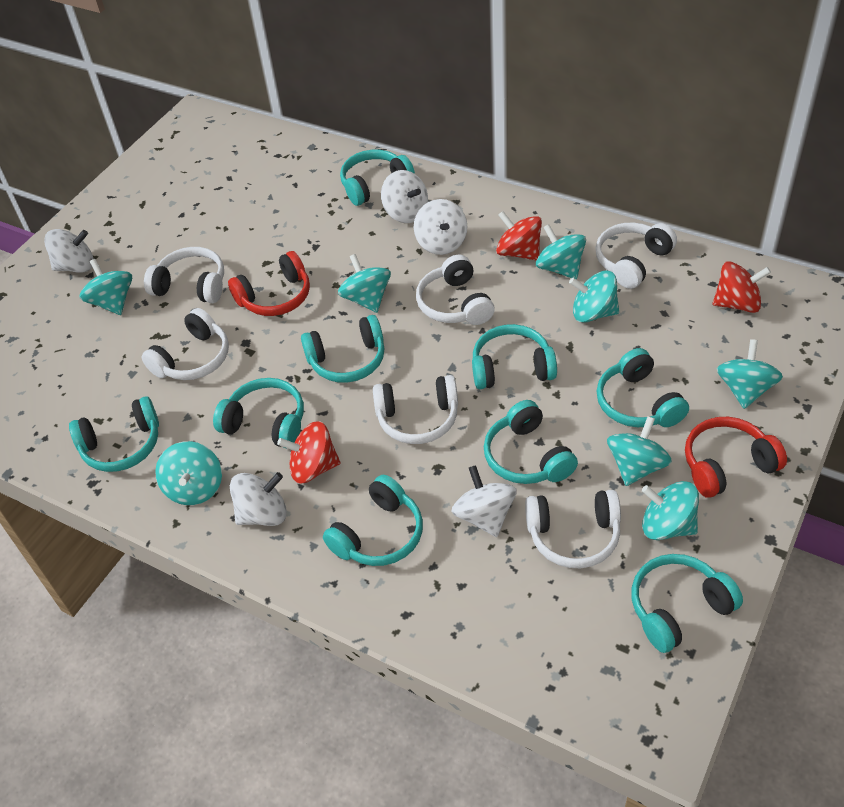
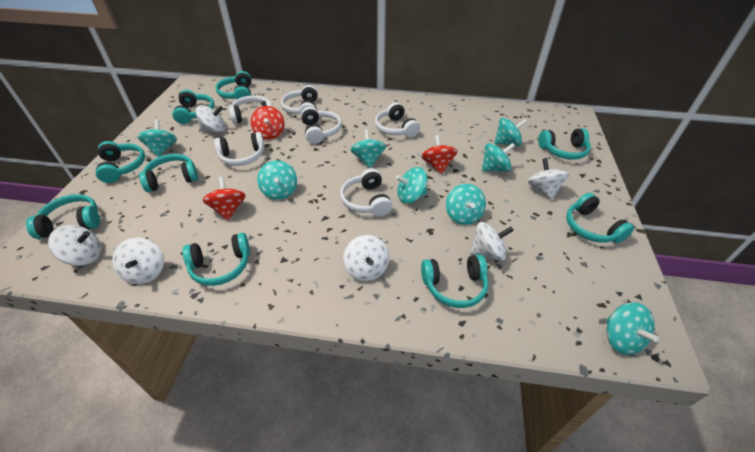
red headphones: 2 -> 0
white spinning top: 5 -> 6

